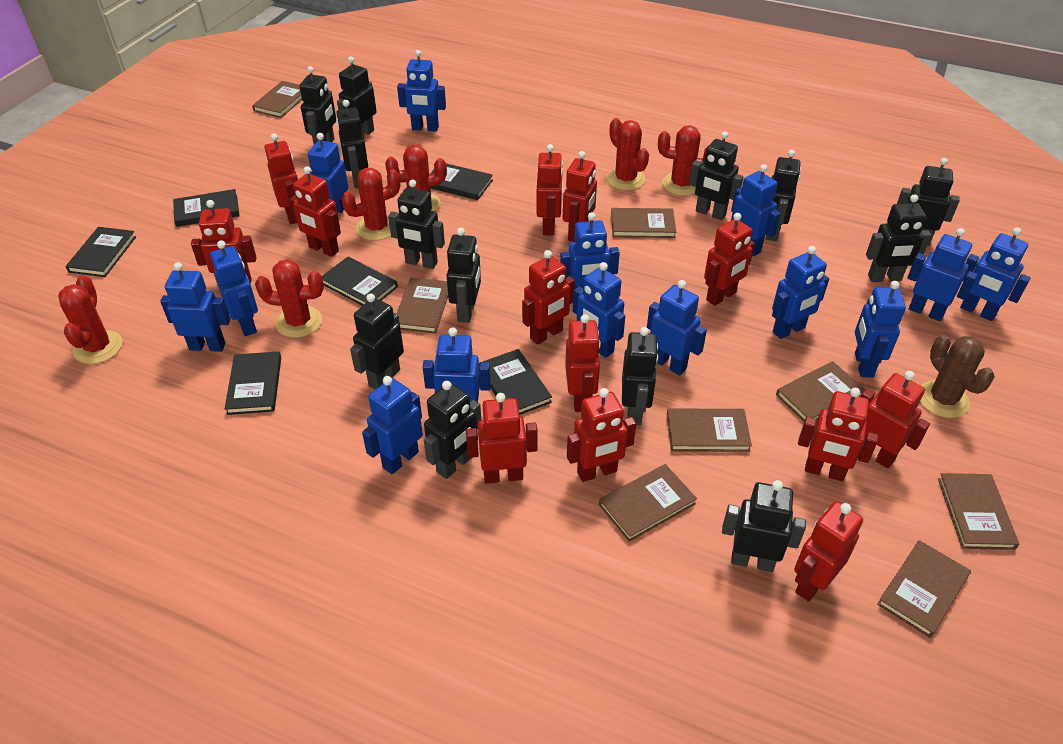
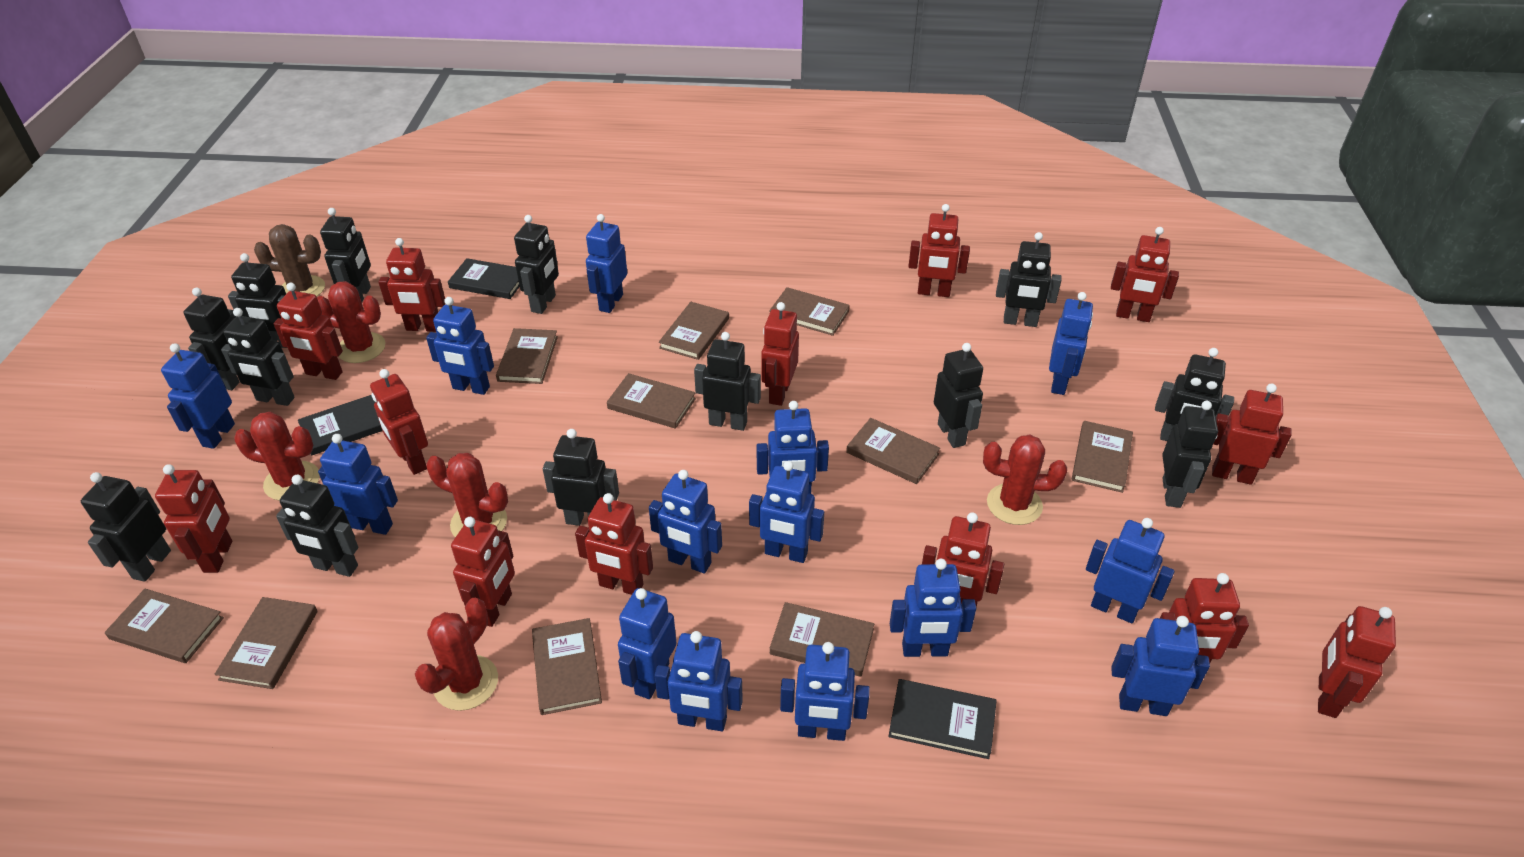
black book: 6 -> 3
brown book: 8 -> 10
red cactus: 6 -> 5

